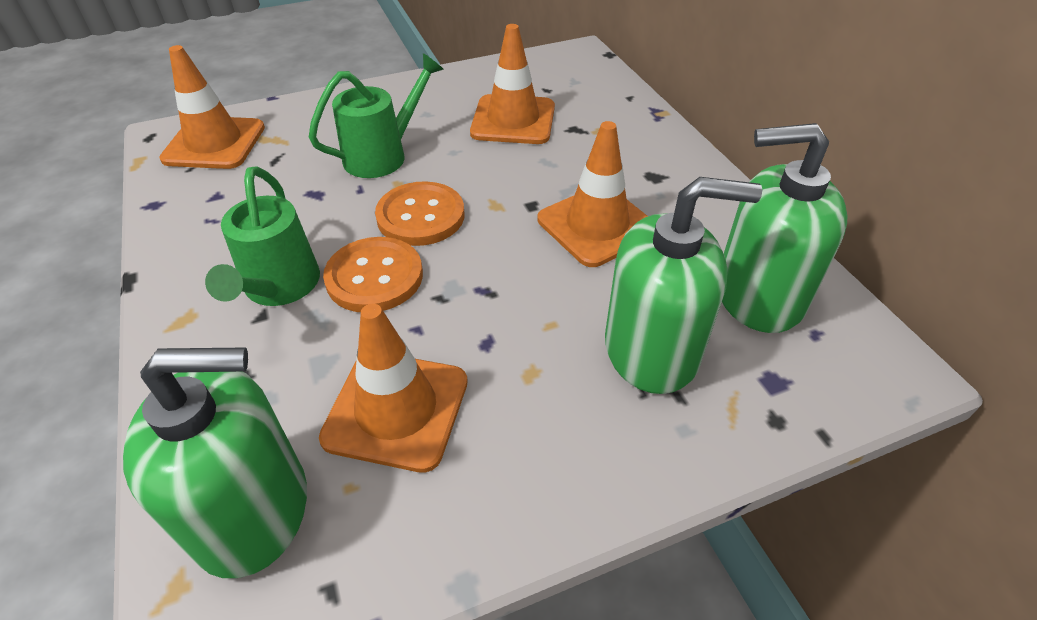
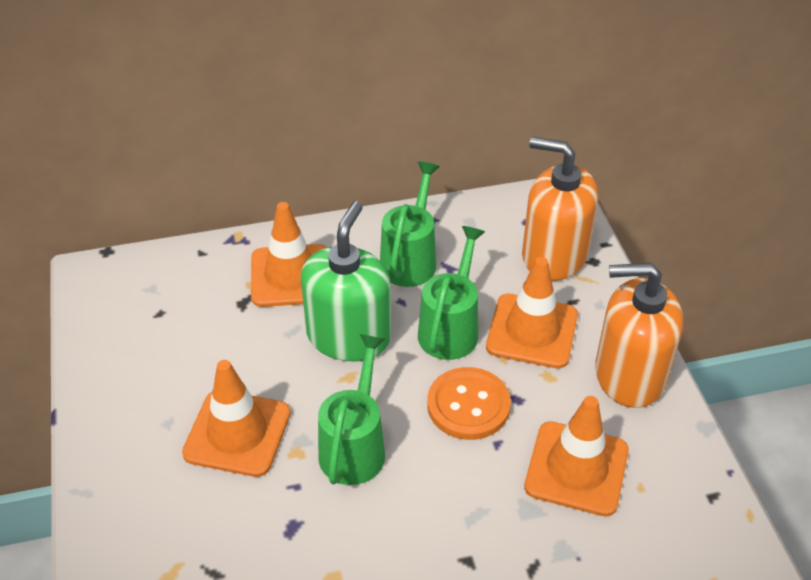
green soap dispenser: 3 -> 1
green watering can: 2 -> 3
orange button: 2 -> 1
orange soap dispenser: 0 -> 2

